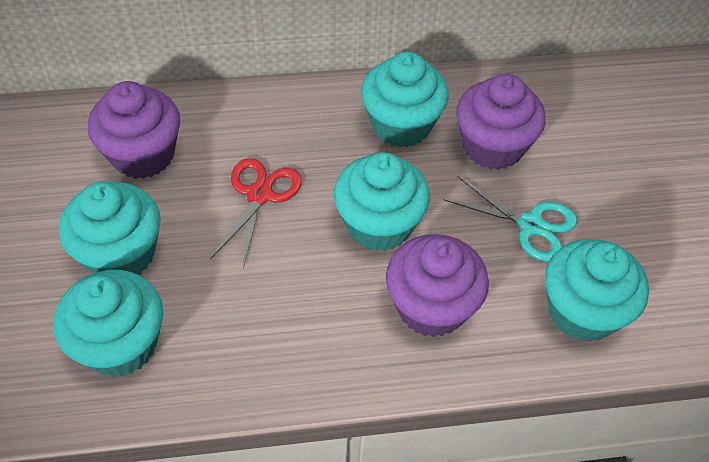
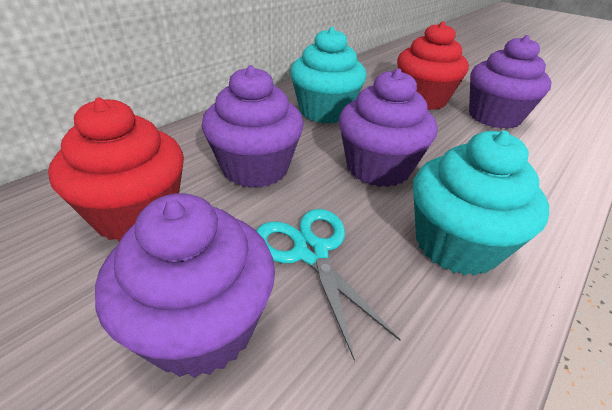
purple cupcake: 3 -> 4
red cupcake: 0 -> 2
red scissors: 1 -> 0
turquoise cupcake: 5 -> 2

